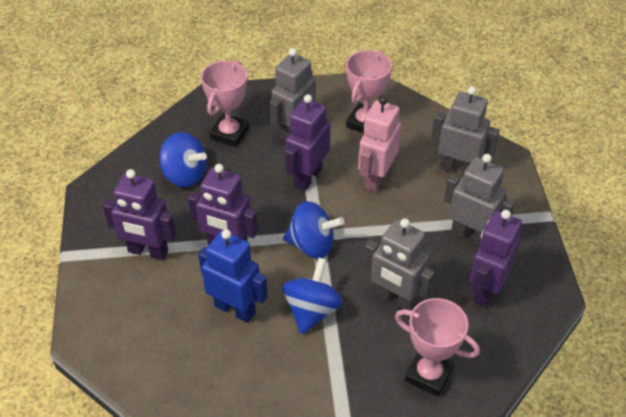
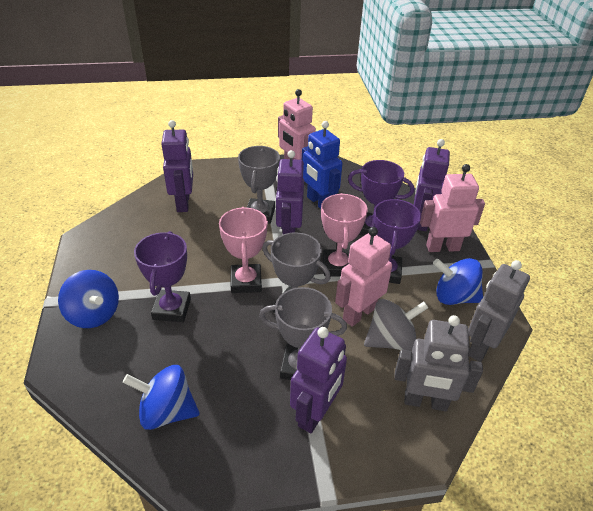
grey robot: 4 -> 2
grey spinning top: 0 -> 1
grey trophy: 0 -> 3
pink robot: 1 -> 3
pink trophy: 3 -> 2
purple trophy: 0 -> 3

